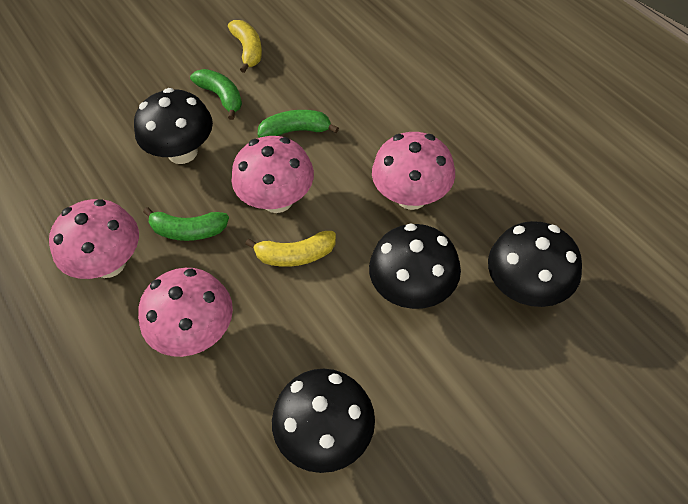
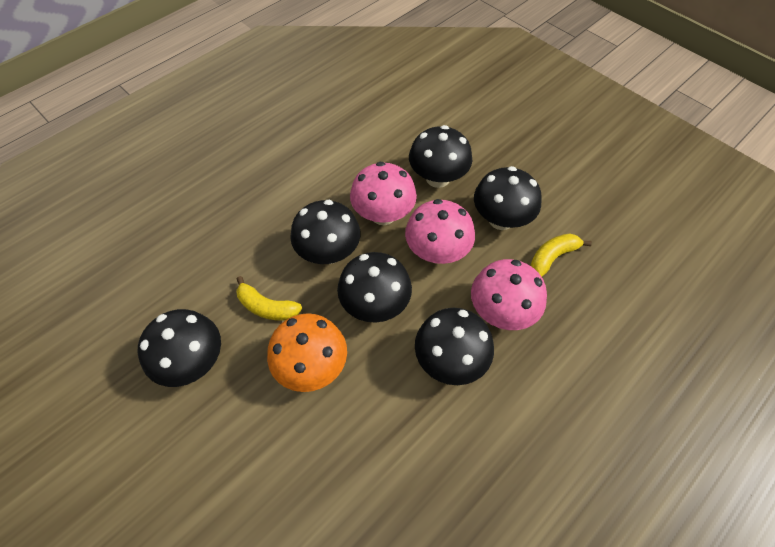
black mushroom: 4 -> 6
green banana: 3 -> 0
orange mushroom: 0 -> 1
pink mushroom: 4 -> 3

